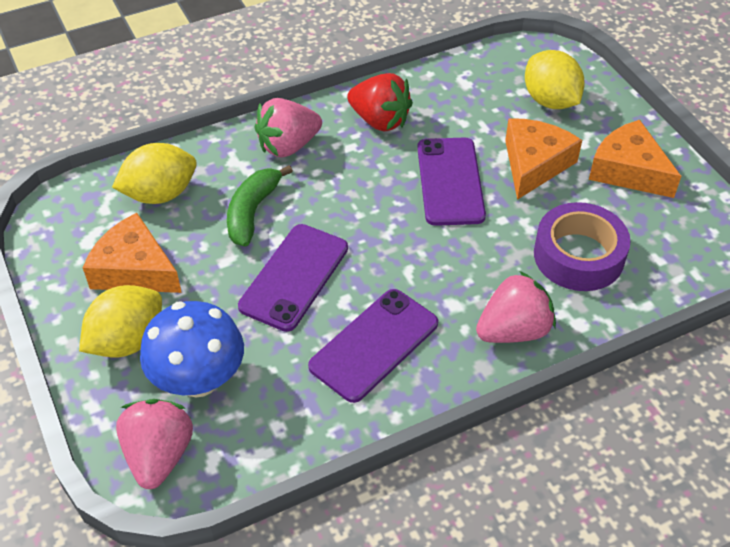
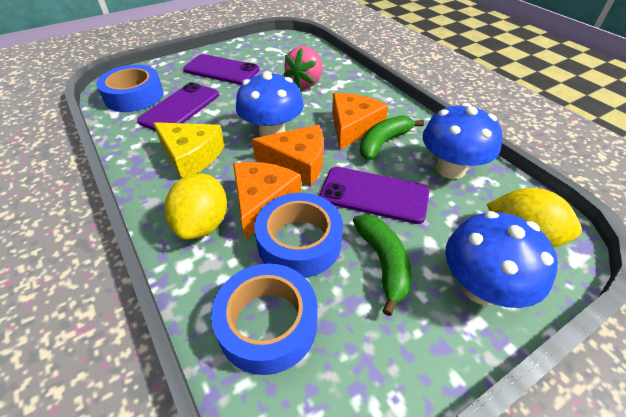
blue mushroom: 1 -> 3
blue tape: 0 -> 3
green banana: 1 -> 2
pink strawberry: 3 -> 1
purple tape: 1 -> 0
red strawberry: 1 -> 0
yellow cheese: 0 -> 1
yellow lemon: 3 -> 2

